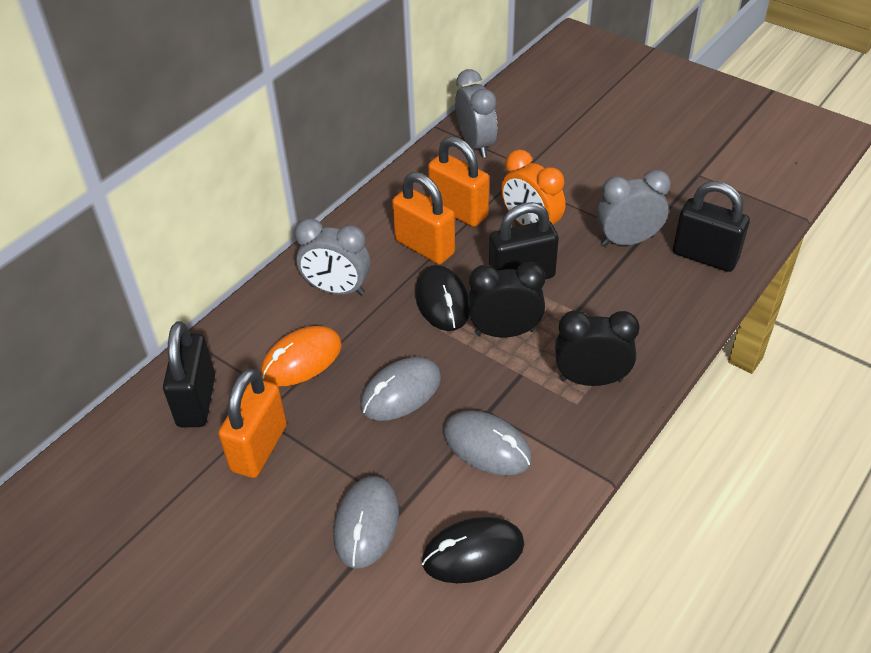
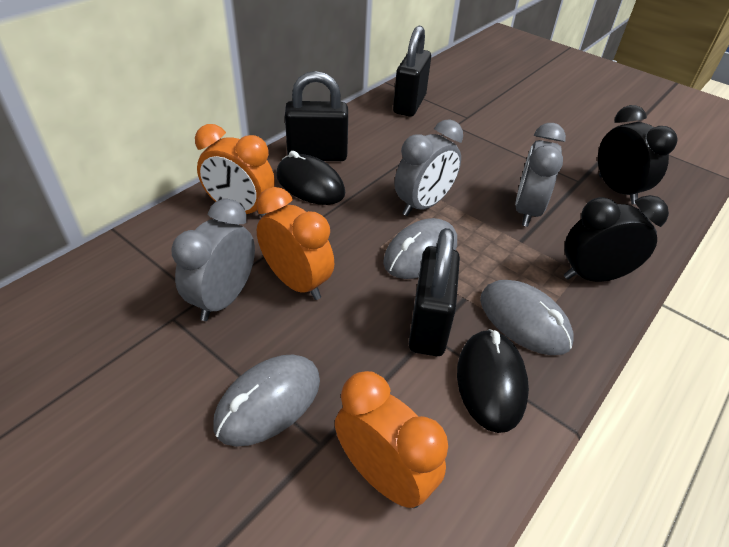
orange clock: 1 -> 3
orange mouse: 1 -> 0
orange padlock: 3 -> 0

